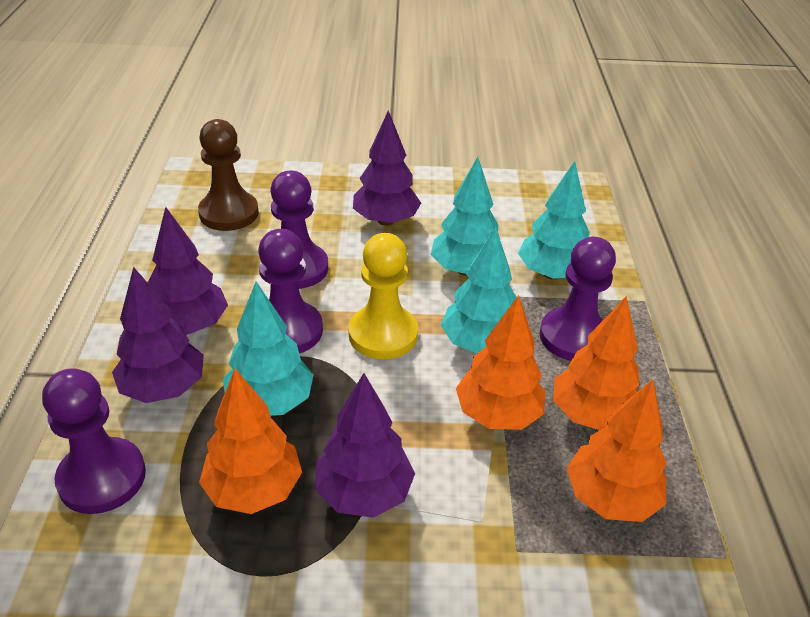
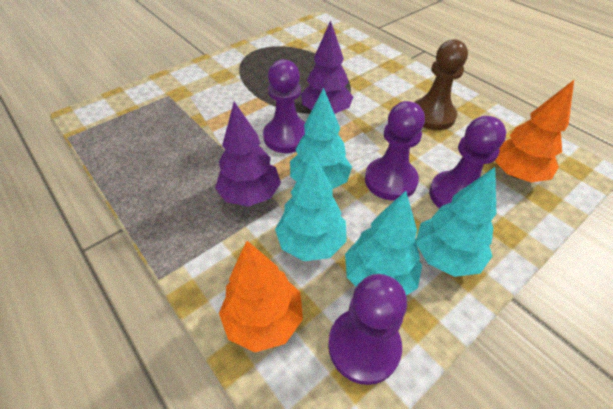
orange tree: 4 -> 2
purple tree: 4 -> 2
yellow pawn: 1 -> 0

